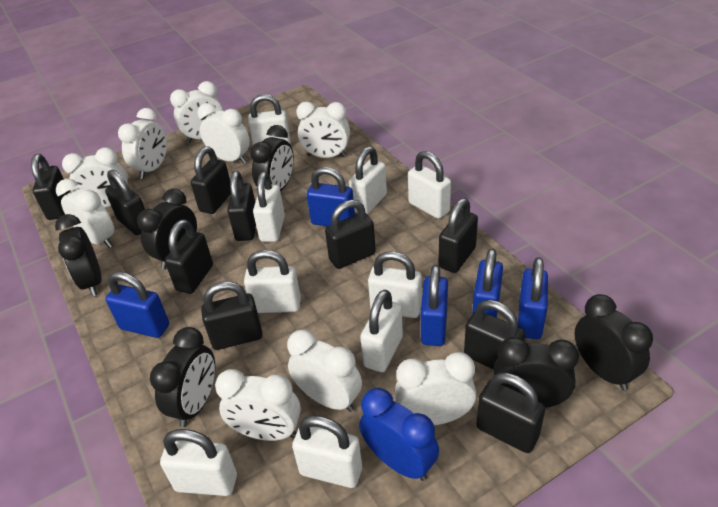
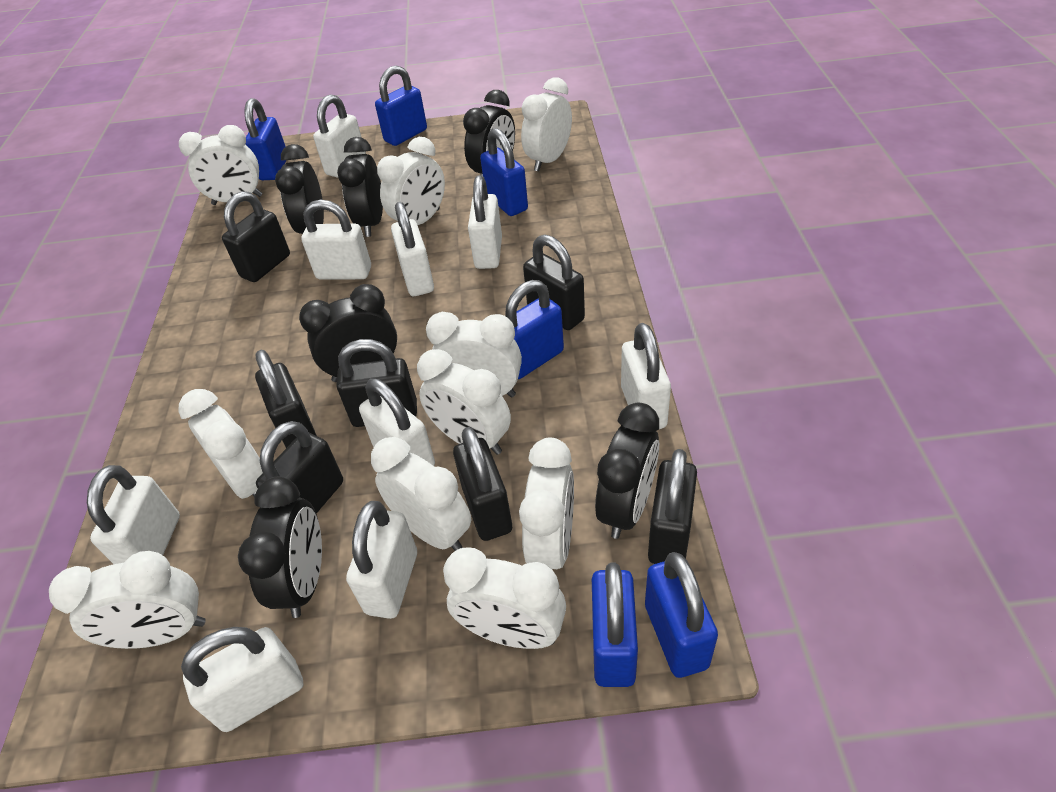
black padlock: 10 -> 7
blue clock: 1 -> 0
blue padlock: 5 -> 6
white clock: 9 -> 10

